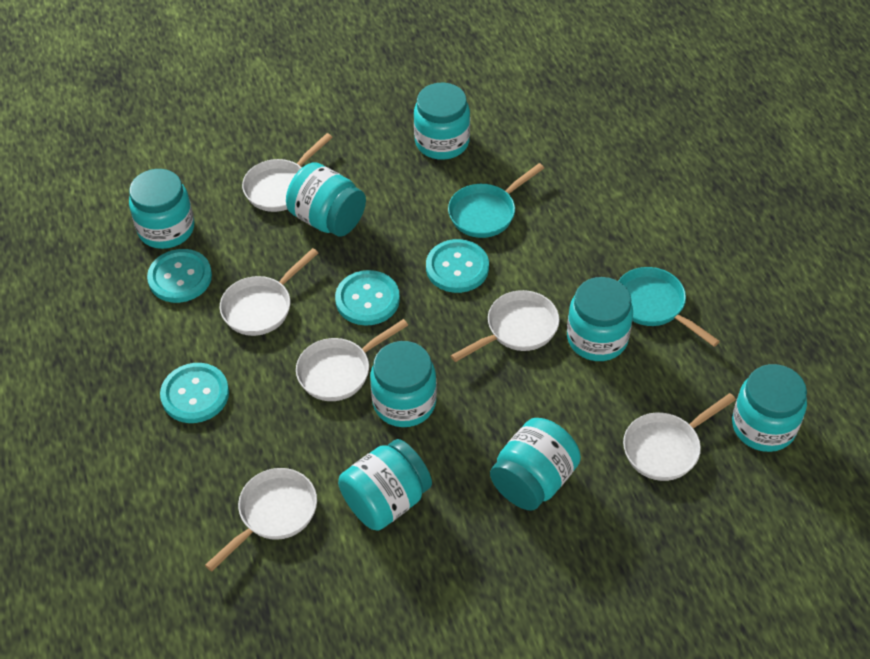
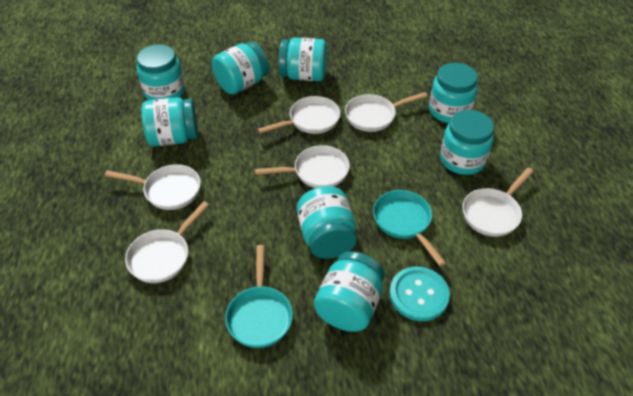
turquoise button: 4 -> 1

